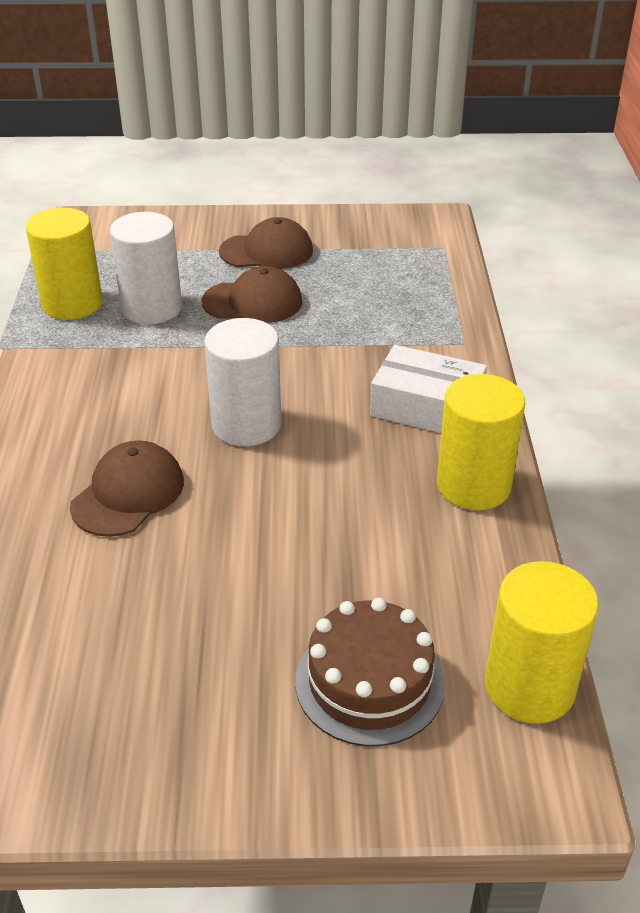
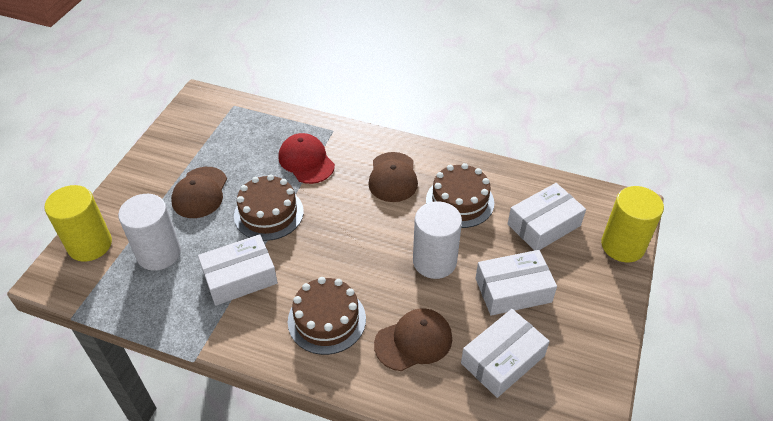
brown cake: 1 -> 3
red cap: 0 -> 1
white box: 1 -> 4
yellow cylinder: 3 -> 2

